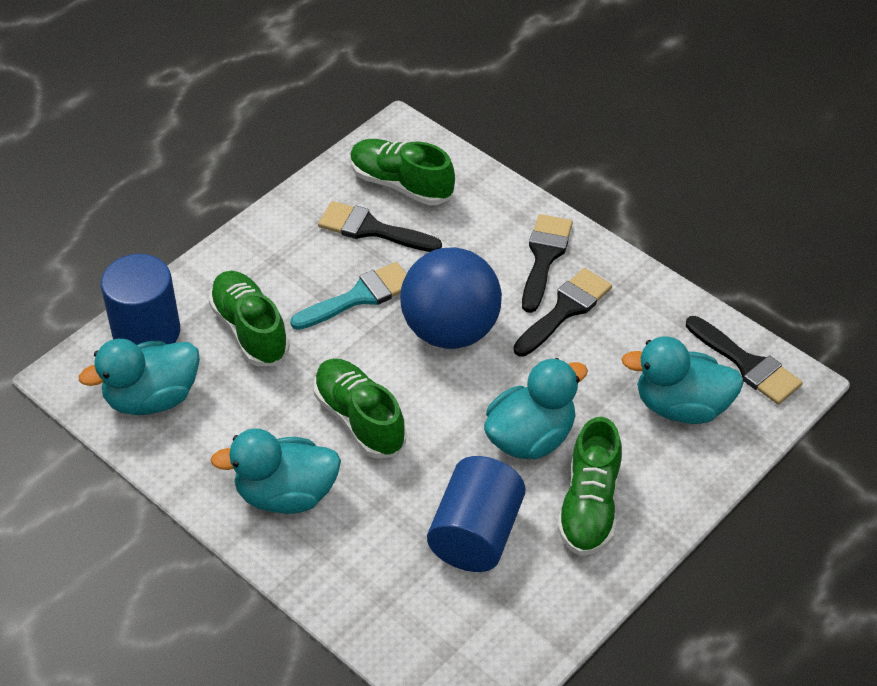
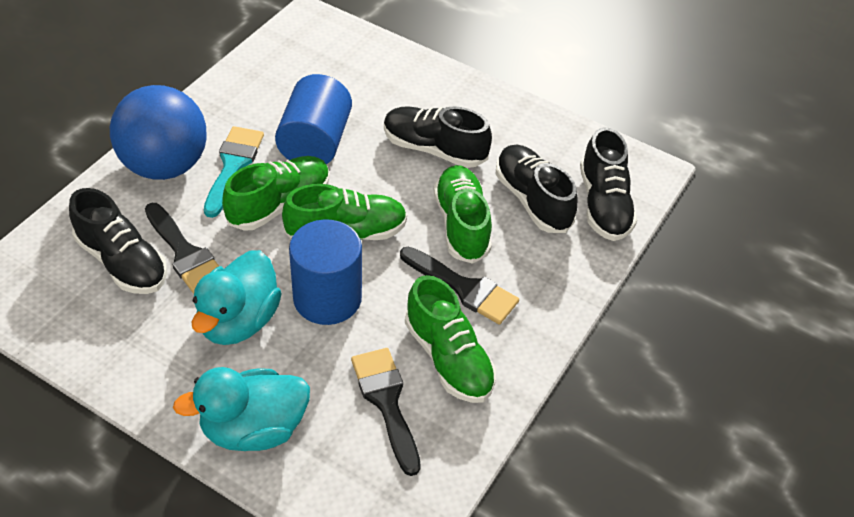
black brush: 4 -> 3
black shoe: 0 -> 4
turquoise duck: 4 -> 2

